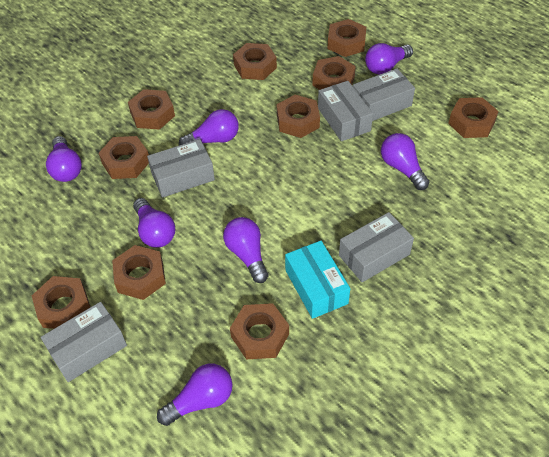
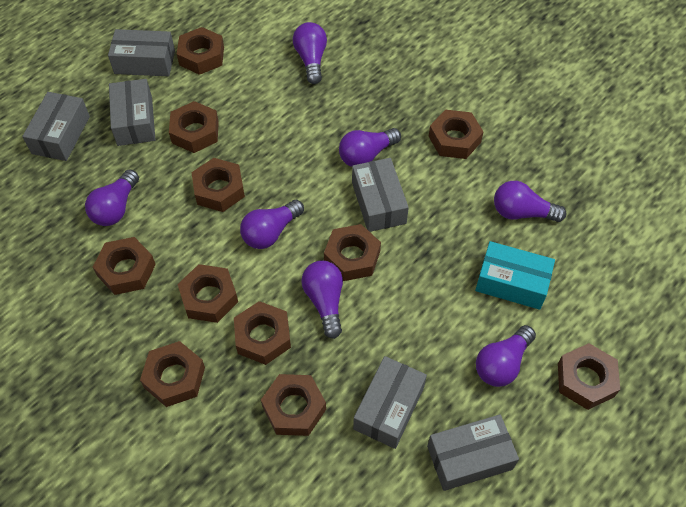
brown nut: 10 -> 11
grey box: 5 -> 6

